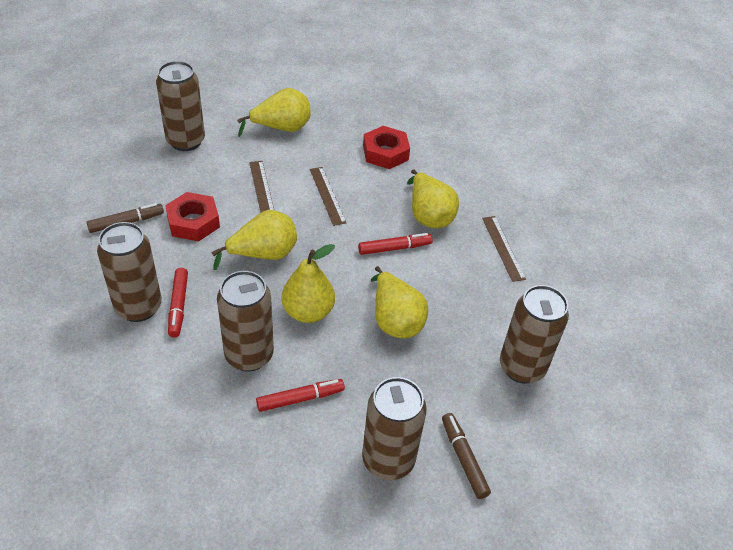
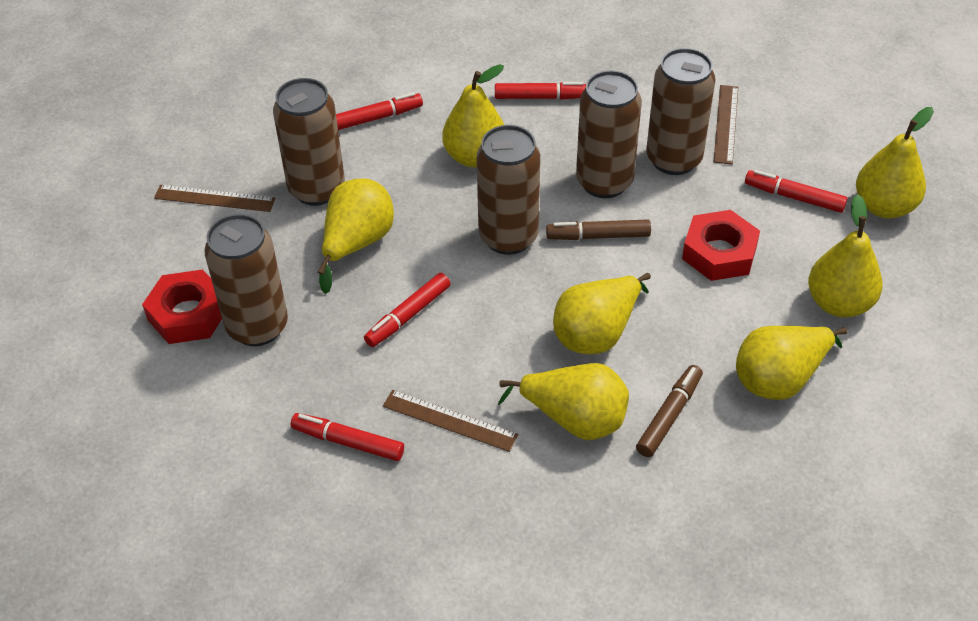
red marker: 3 -> 5
yellow pear: 5 -> 7

